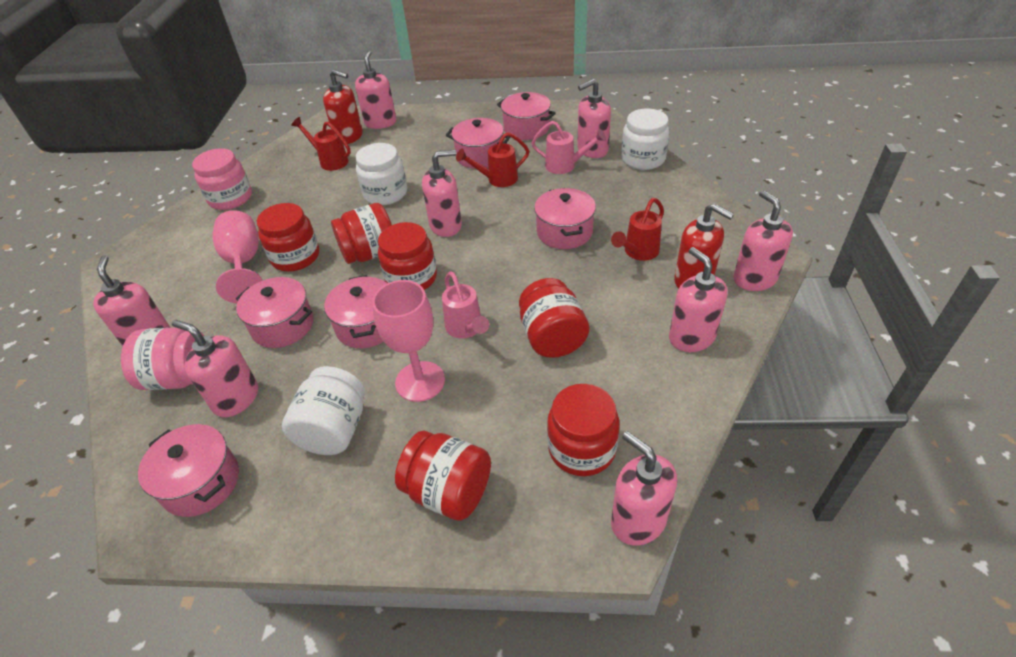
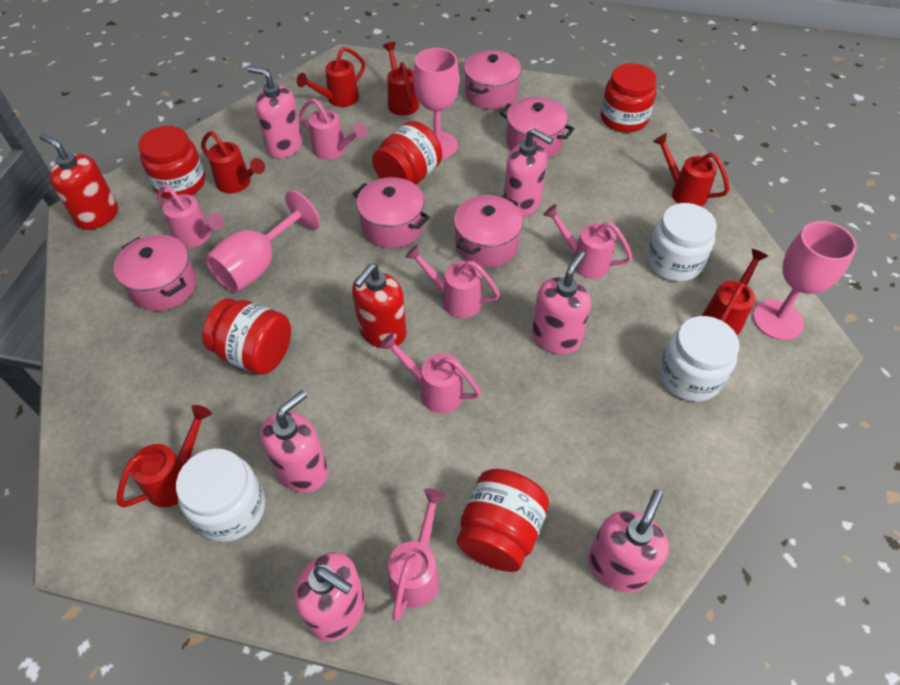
pink goblet: 2 -> 3
pink jar: 2 -> 0
pink pot: 6 -> 5
pink soap dispenser: 8 -> 6
pink watering can: 2 -> 6
red jar: 6 -> 5
red watering can: 3 -> 6

